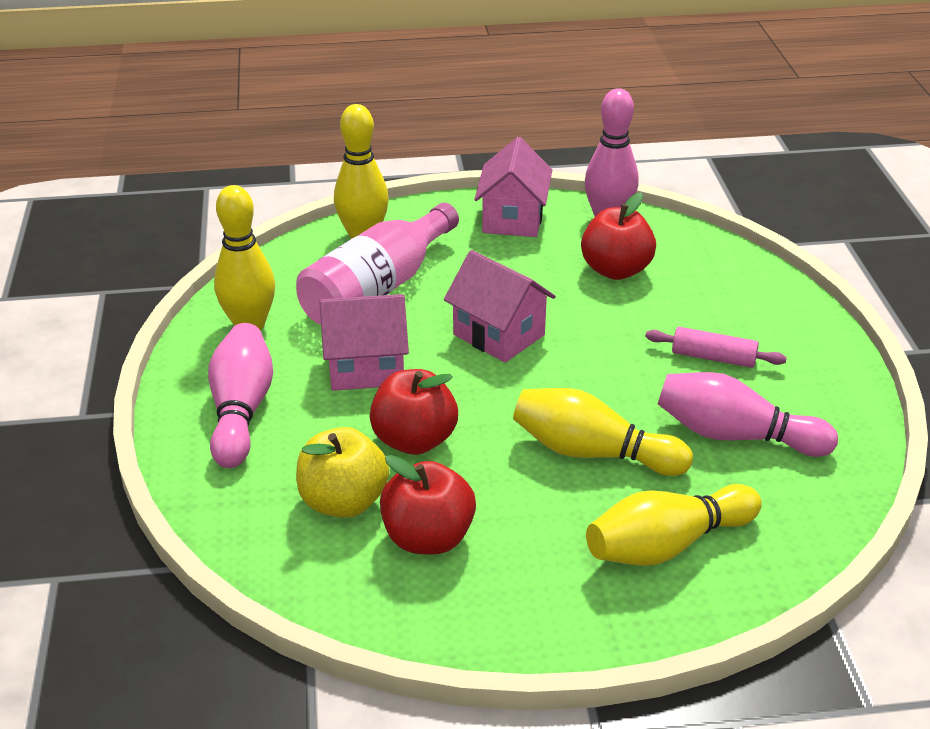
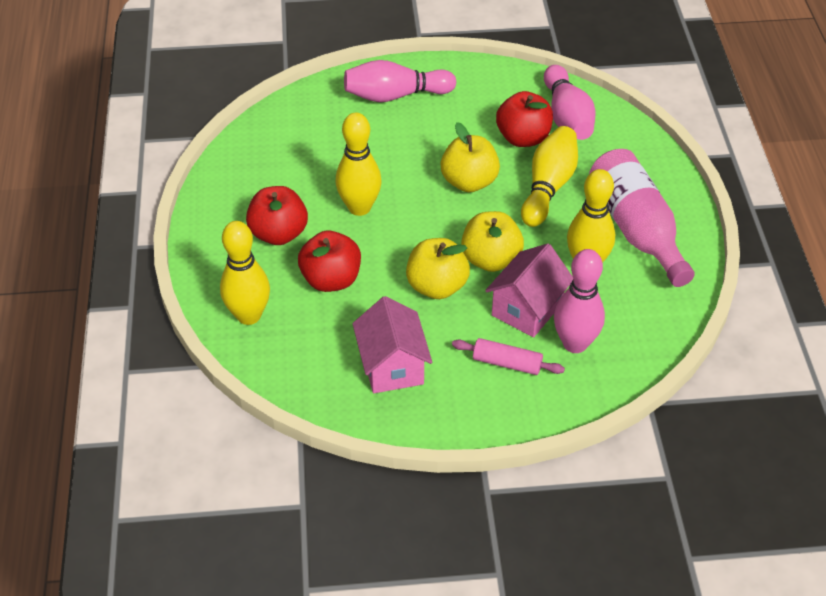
pink house: 3 -> 2
yellow apple: 1 -> 3

